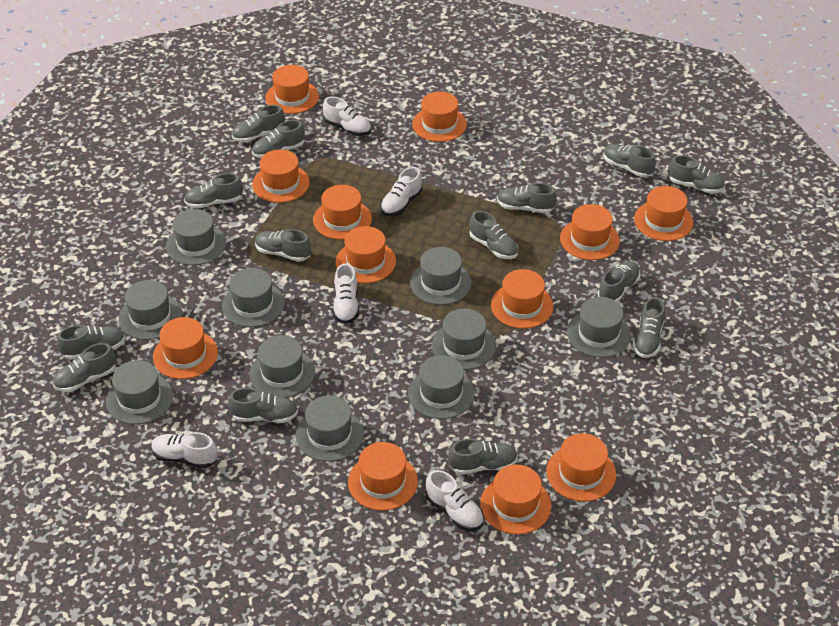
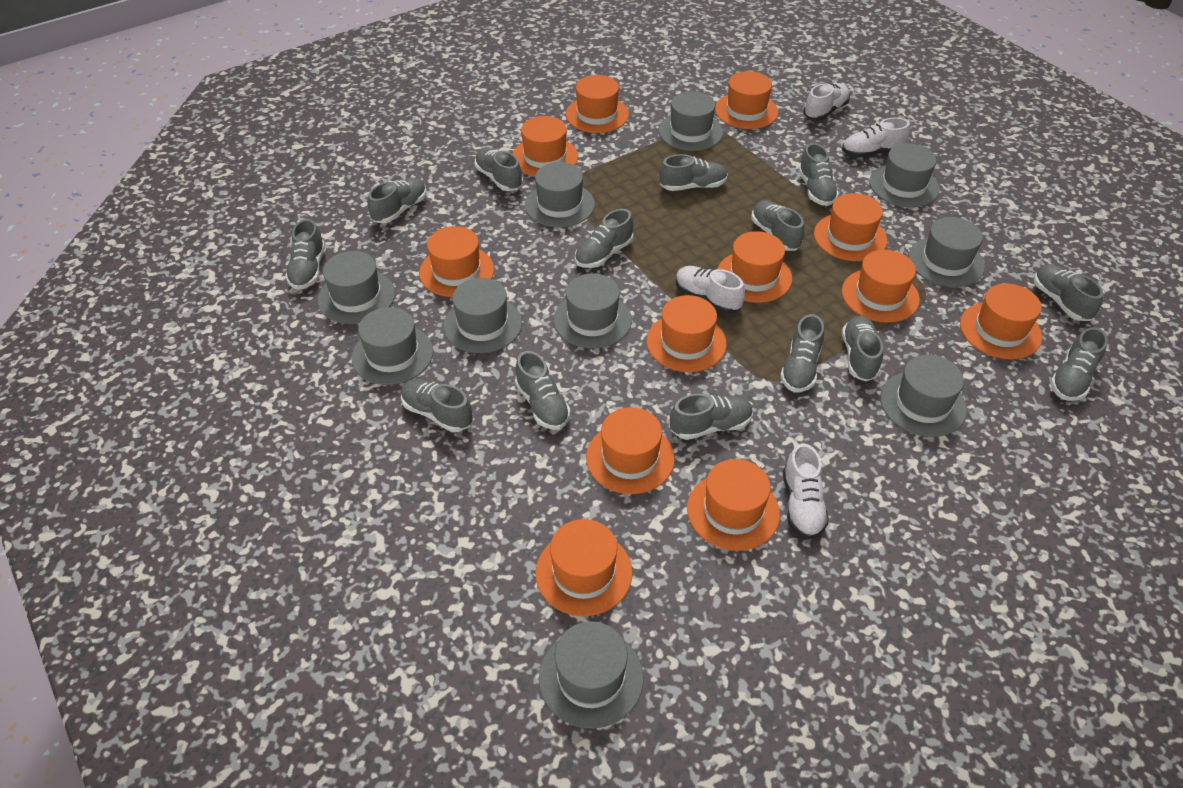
white shoe: 5 -> 4

